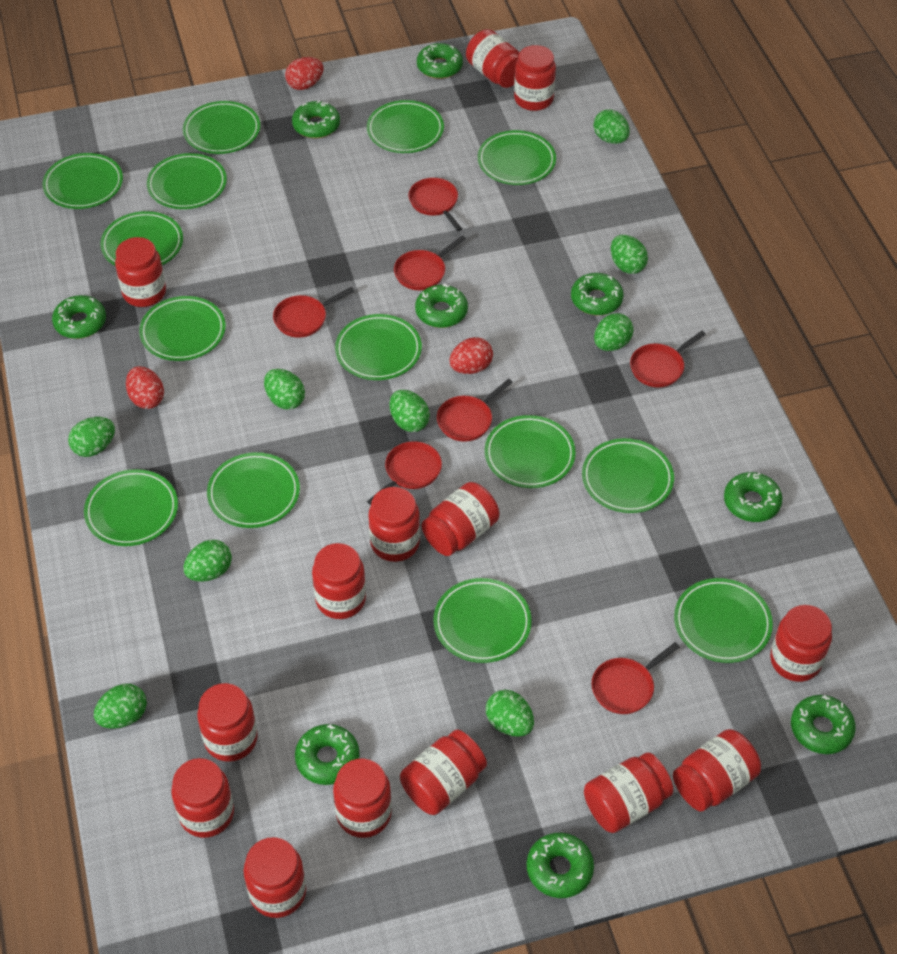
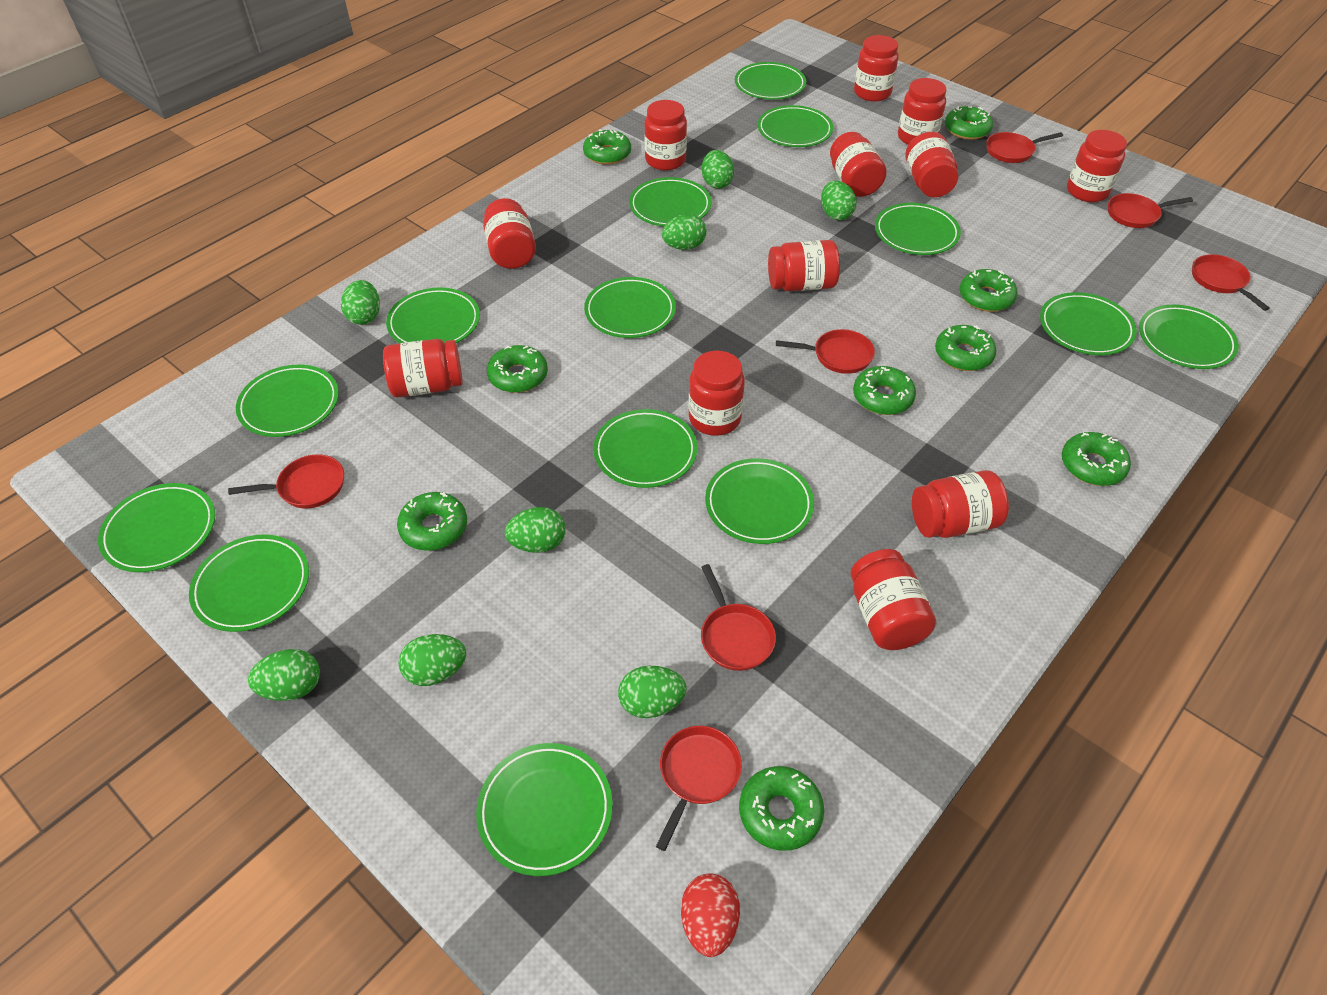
green egg: 9 -> 8
red egg: 3 -> 1
red jar: 14 -> 12

